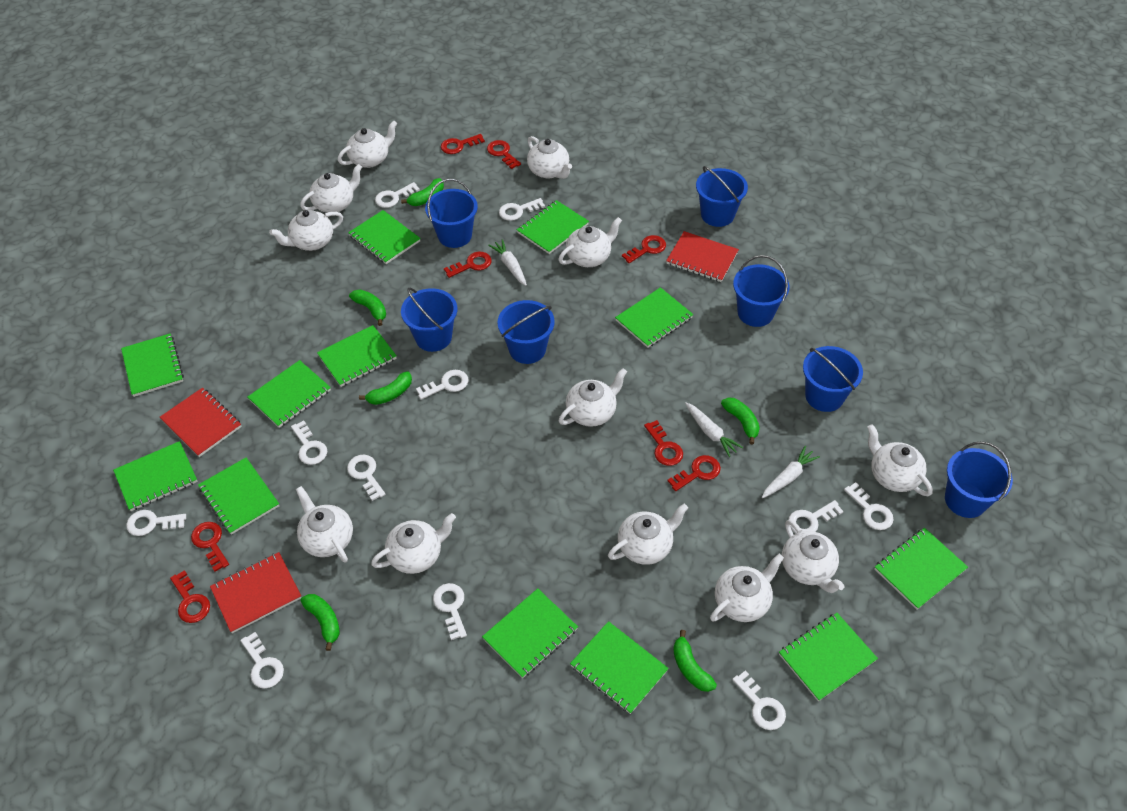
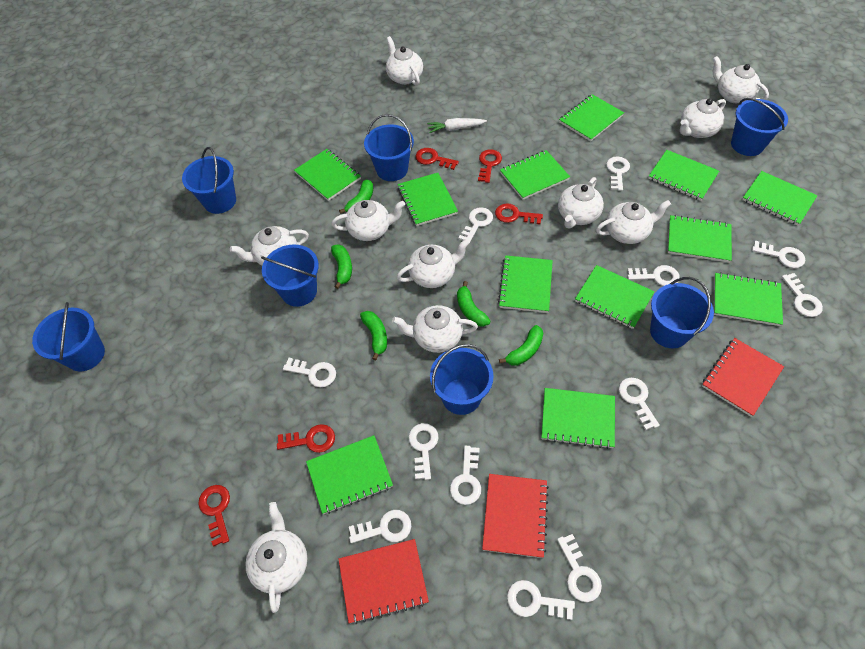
green banana: 6 -> 5
red key: 8 -> 5
white carrot: 3 -> 1
white key: 11 -> 12
white teapot: 12 -> 10

